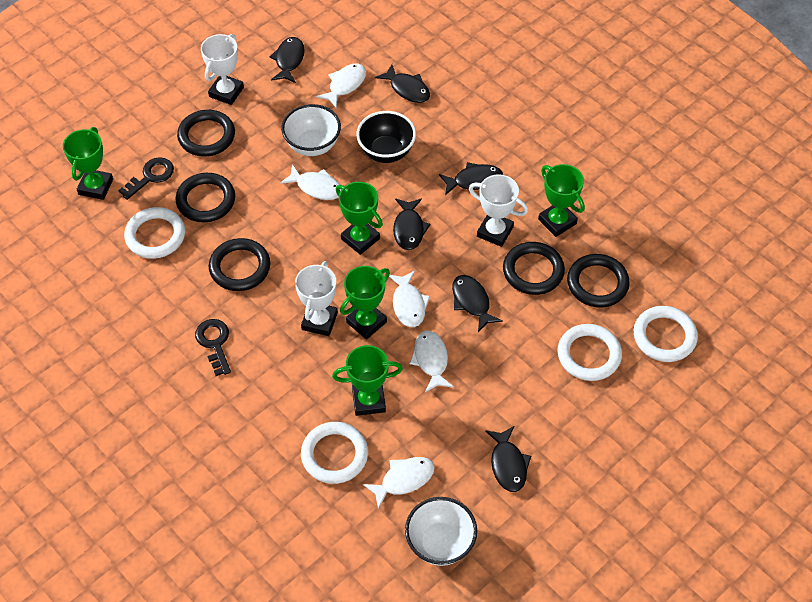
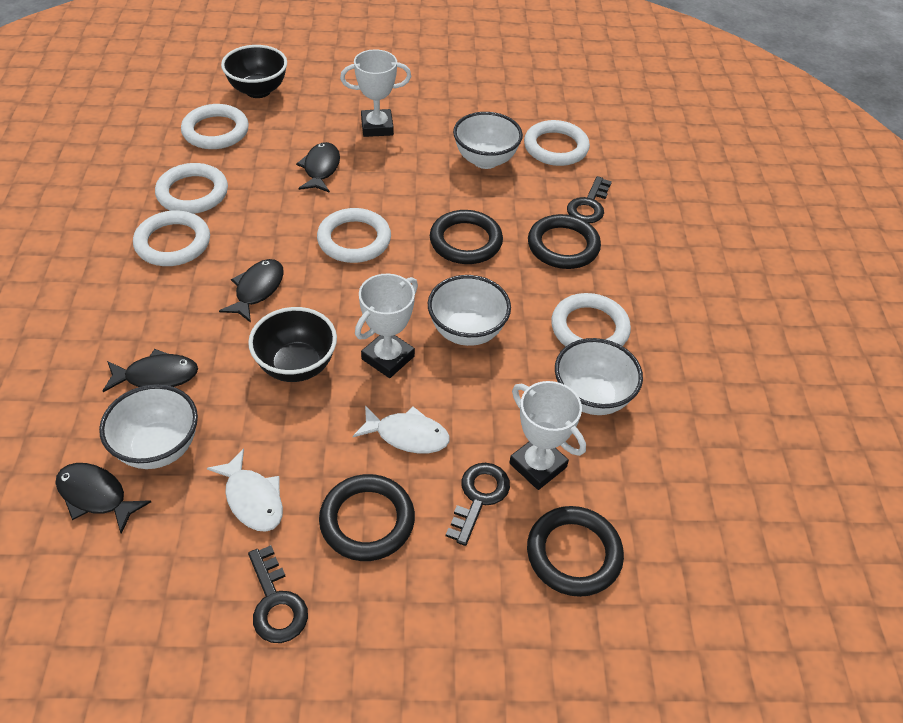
black bowl: 1 -> 2
black fish: 6 -> 4
black key: 2 -> 3
black ring: 5 -> 4
green trophy: 5 -> 0
white bowl: 2 -> 4
white fish: 5 -> 2
white ring: 4 -> 6

